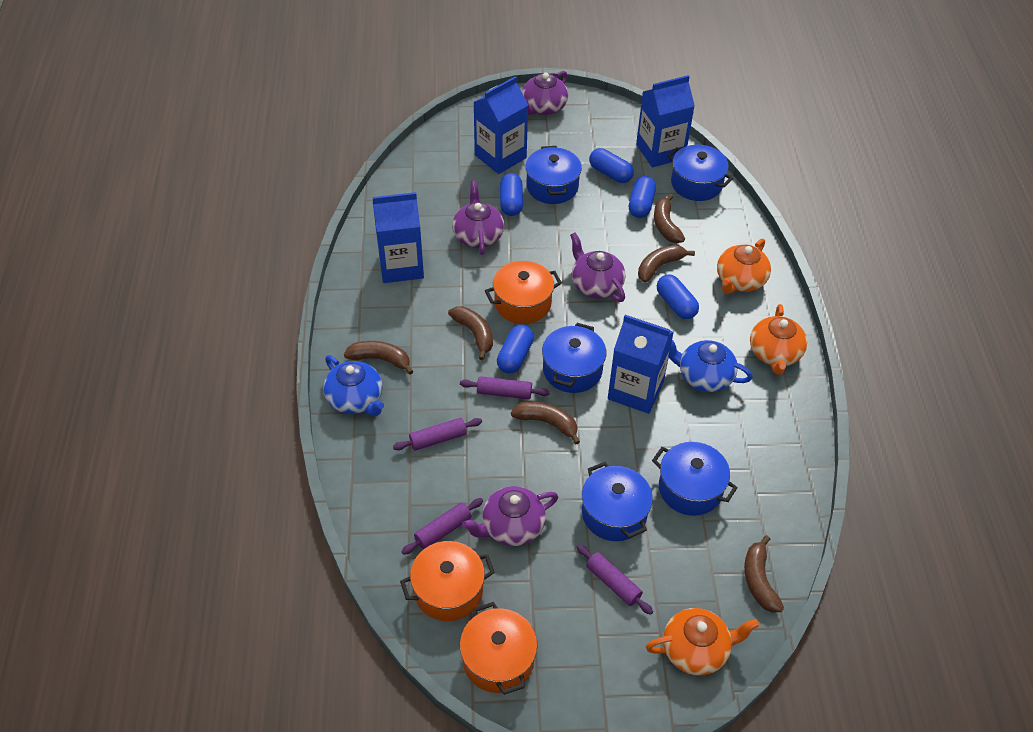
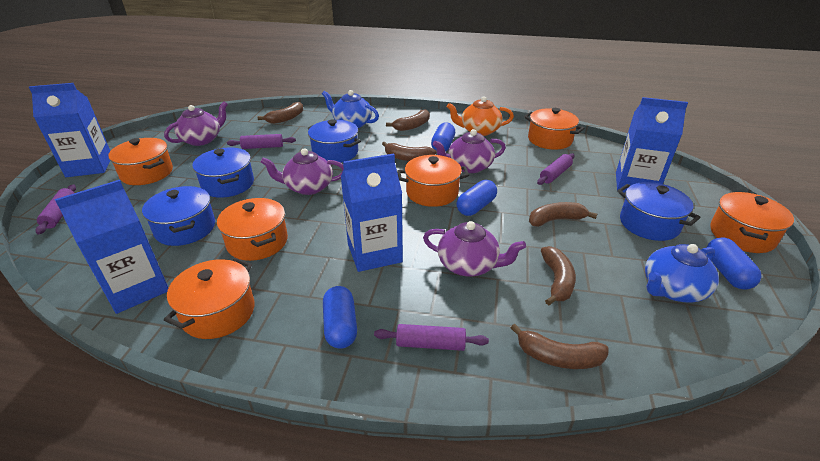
blue capsule: 5 -> 4
blue pot: 5 -> 4
orange pot: 3 -> 6
orange teapot: 3 -> 1

